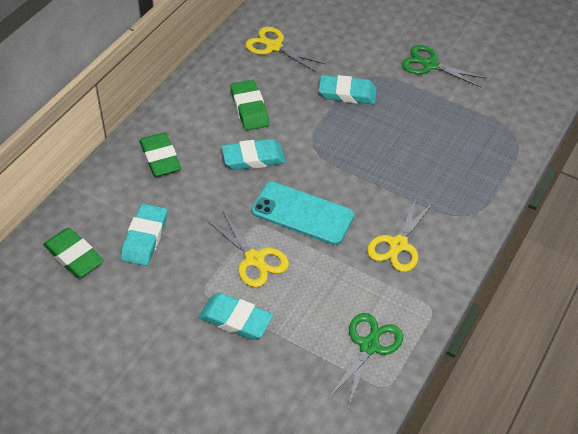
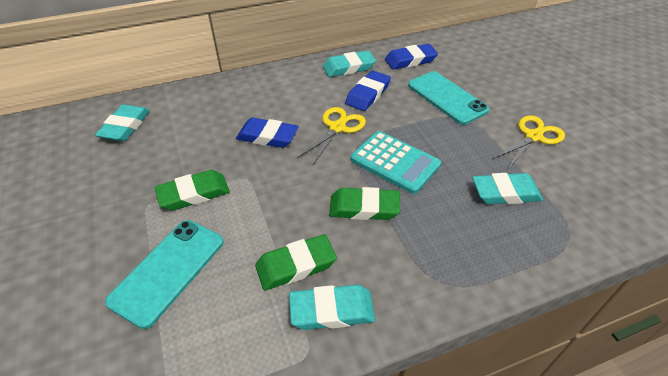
blue eraser: 0 -> 3
green scissors: 2 -> 0
turquoise calculator: 0 -> 1
turquoise phone: 1 -> 2
yellow scissors: 3 -> 2

